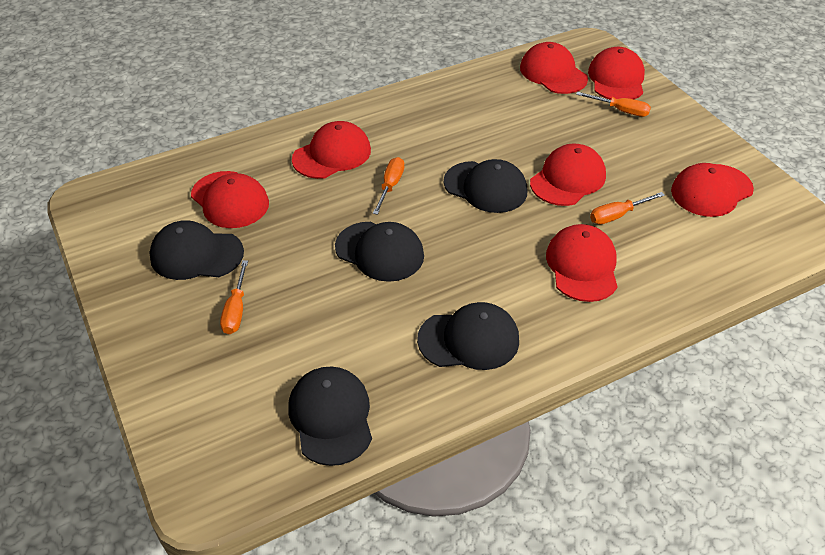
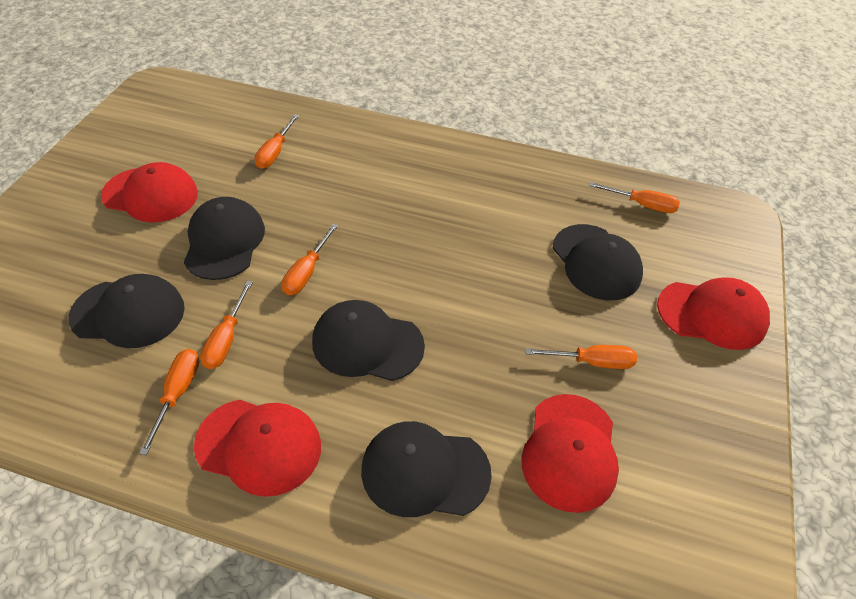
orange screwdriver: 4 -> 6
red cap: 7 -> 4

